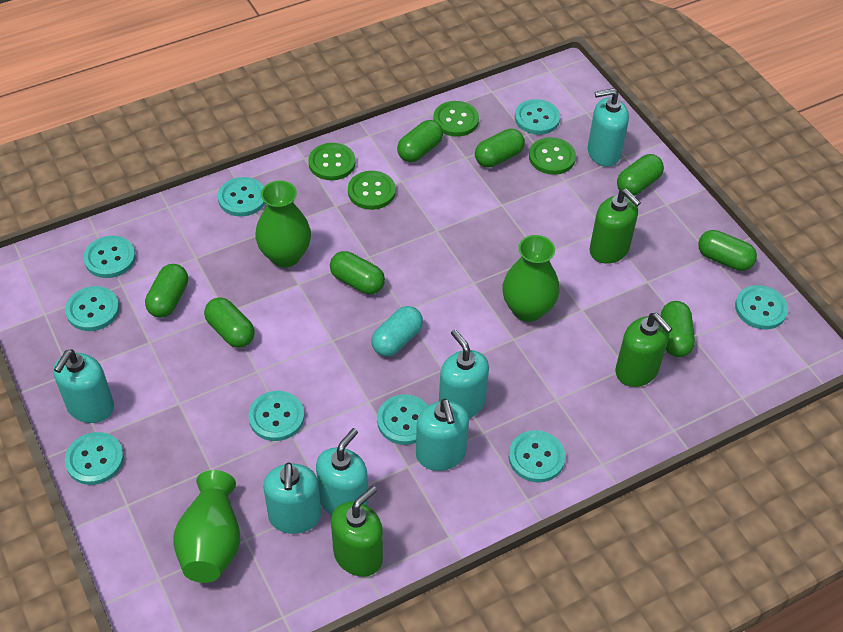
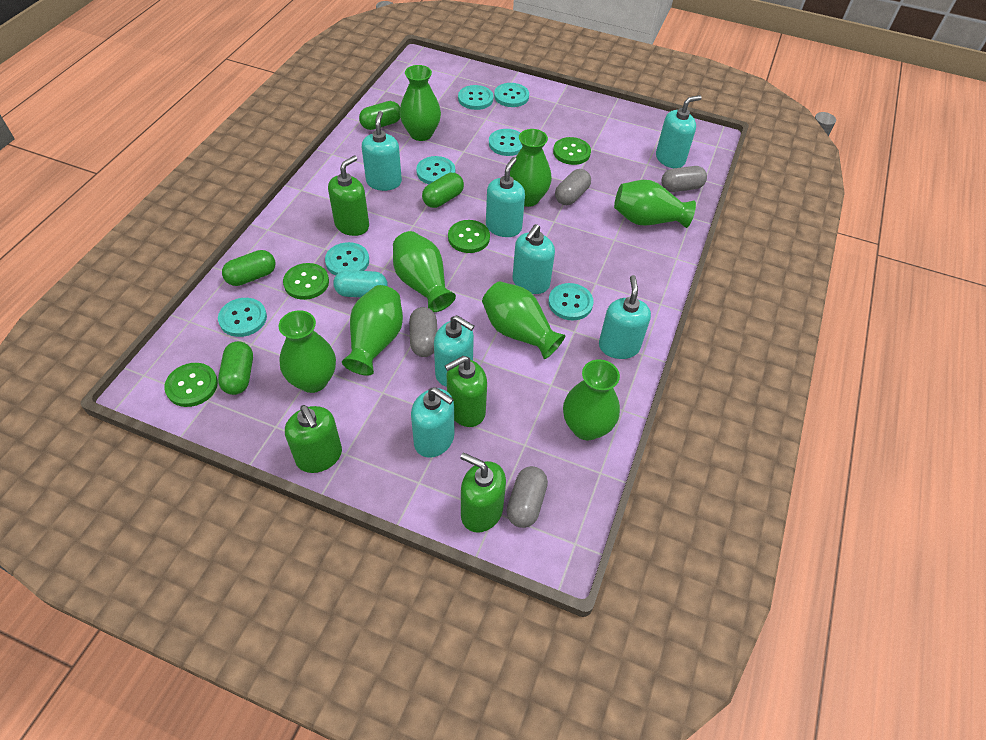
green capsule: 8 -> 4
green soap dispenser: 3 -> 4
green vase: 3 -> 8
grey capsule: 0 -> 4
turquoise button: 9 -> 7
turquoise soap dispenser: 6 -> 7

